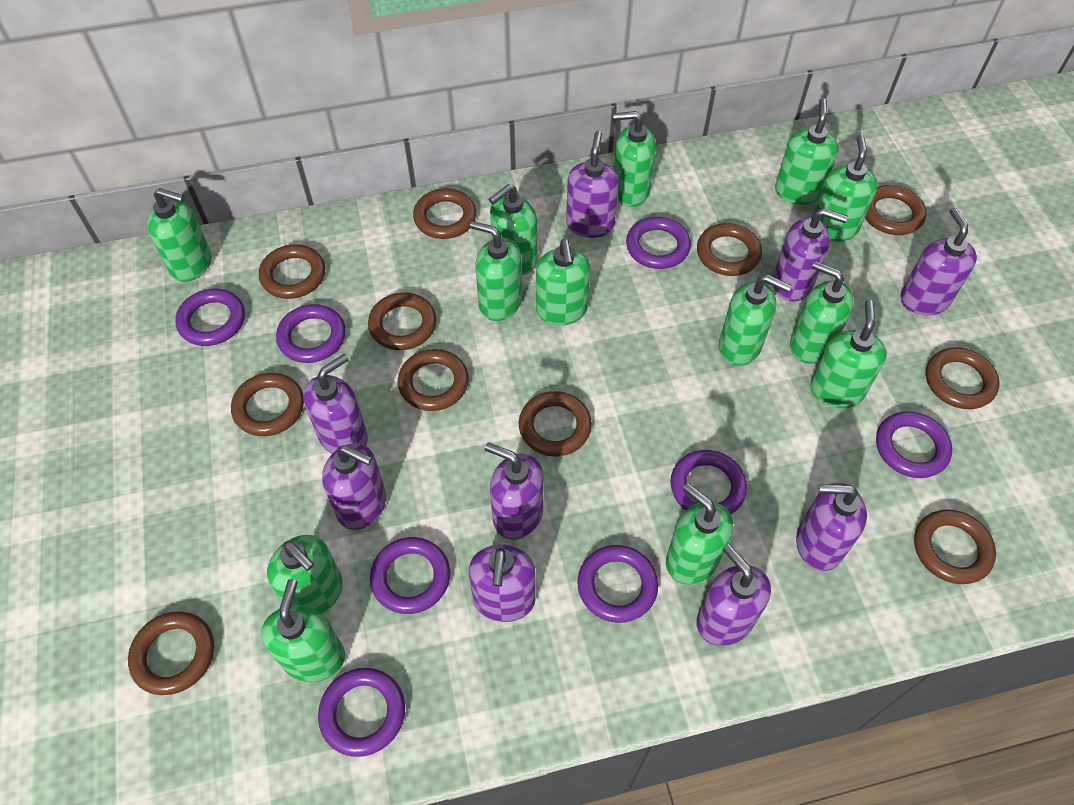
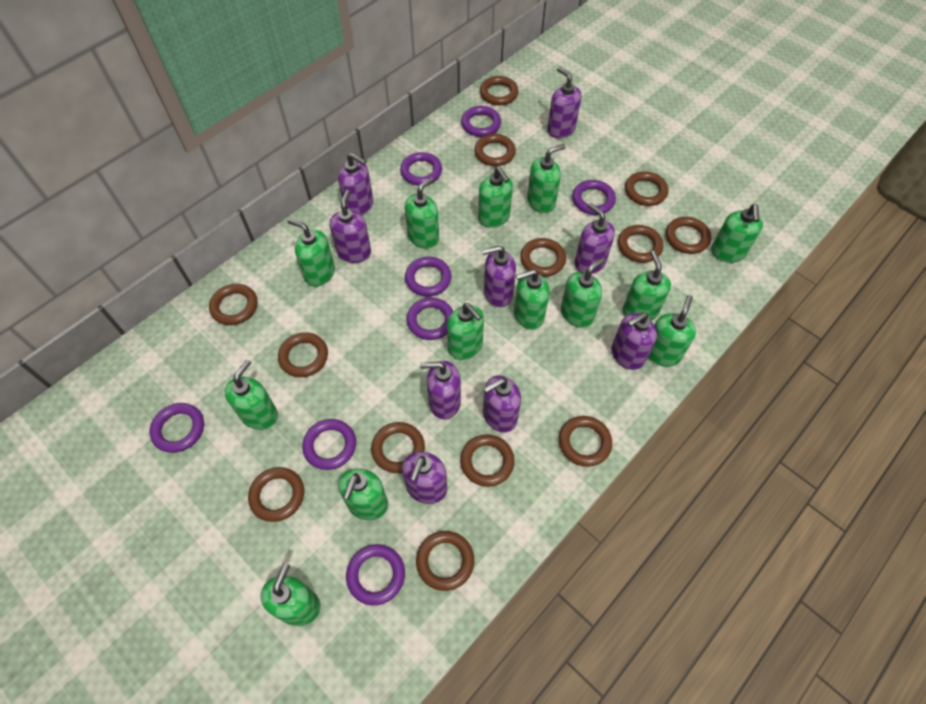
brown ring: 11 -> 13

